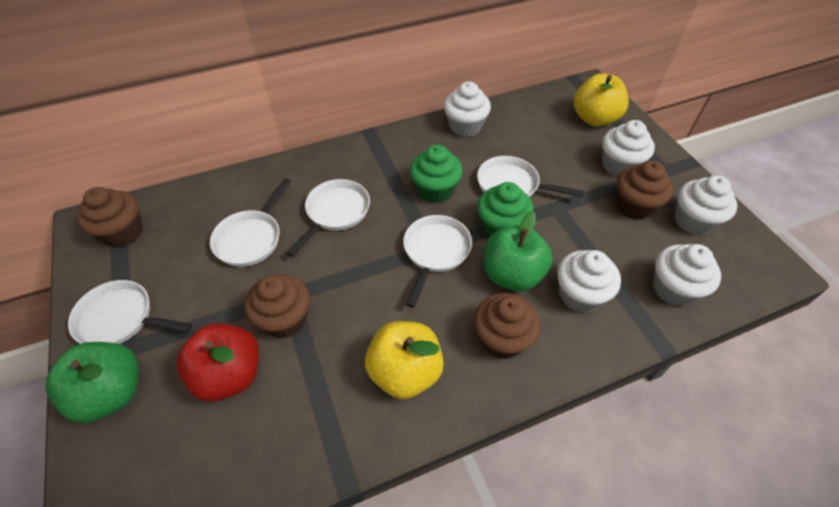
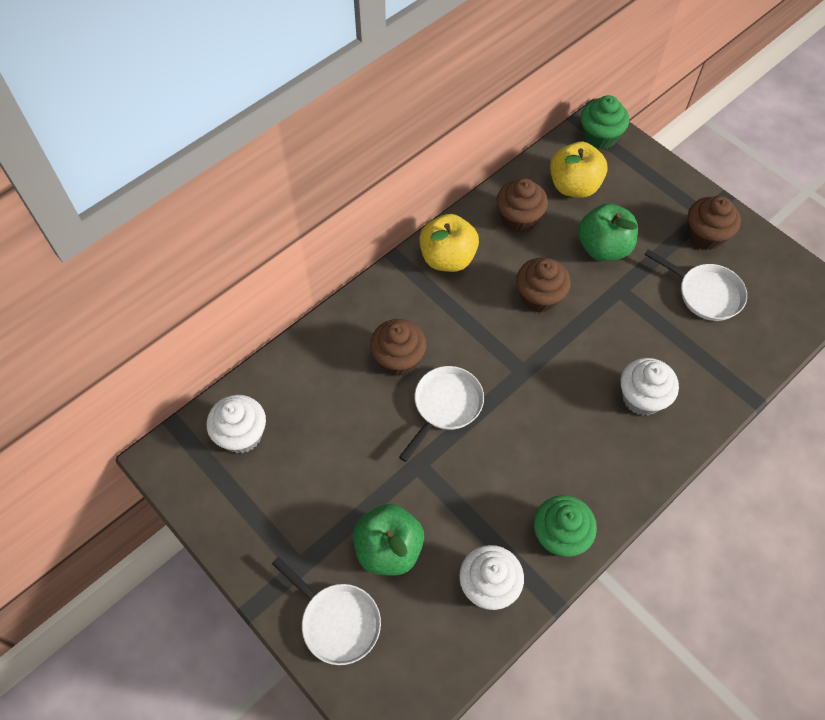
red apple: 1 -> 0
white cupcake: 5 -> 3
white pan: 5 -> 3

